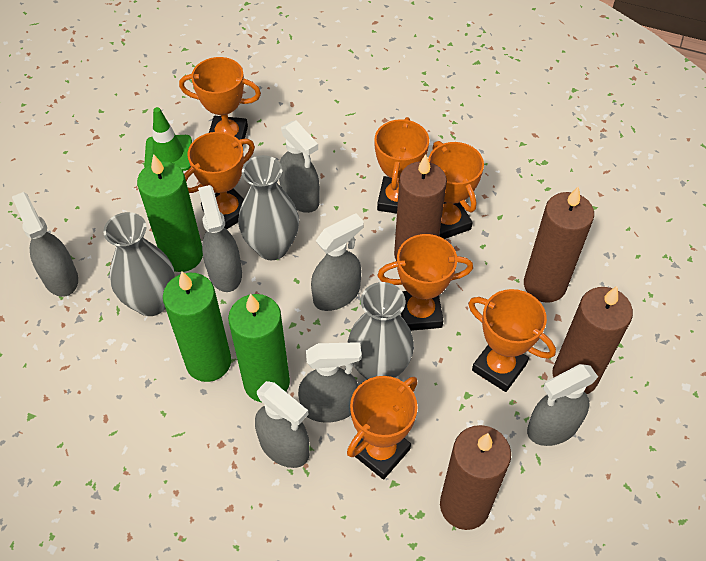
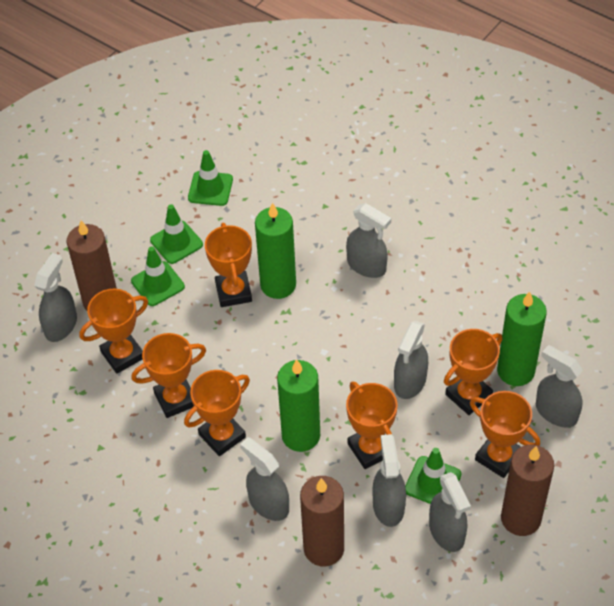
brown candle: 4 -> 3
green traffic cone: 1 -> 4
grey vase: 3 -> 0

